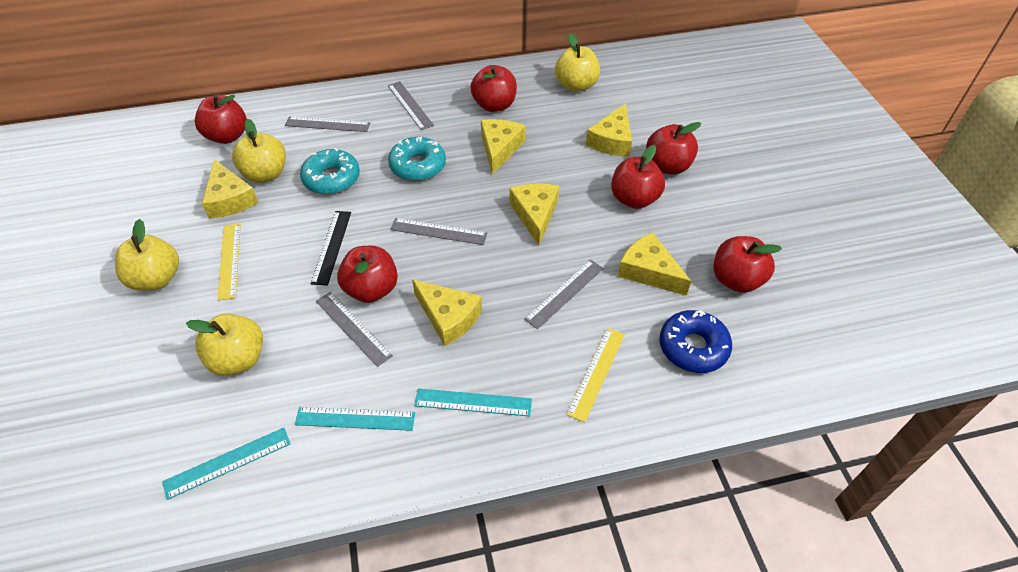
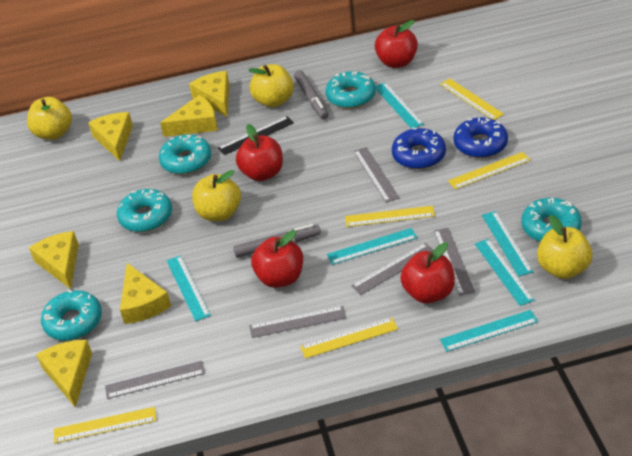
blue donut: 1 -> 2
grey marker: 0 -> 2
red apple: 6 -> 4
turquoise donut: 2 -> 5
turquoise ruler: 3 -> 6
yellow ruler: 2 -> 5

